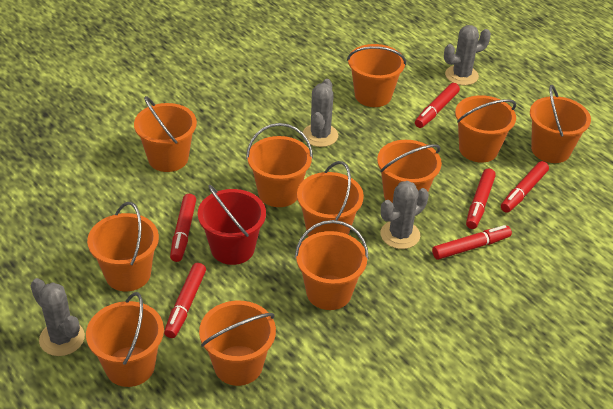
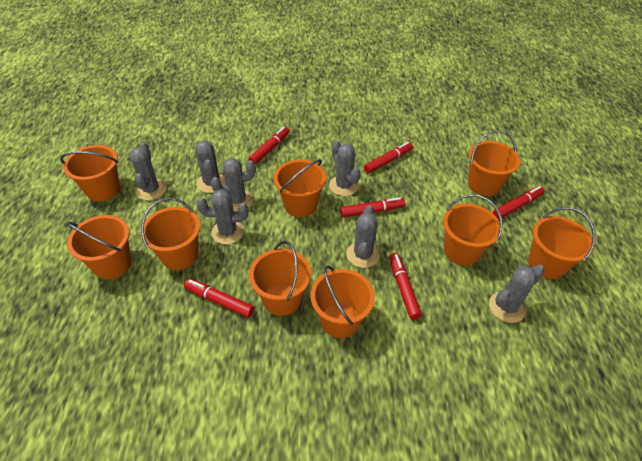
grey cactus: 4 -> 7
orange bucket: 11 -> 9
red bucket: 1 -> 0

